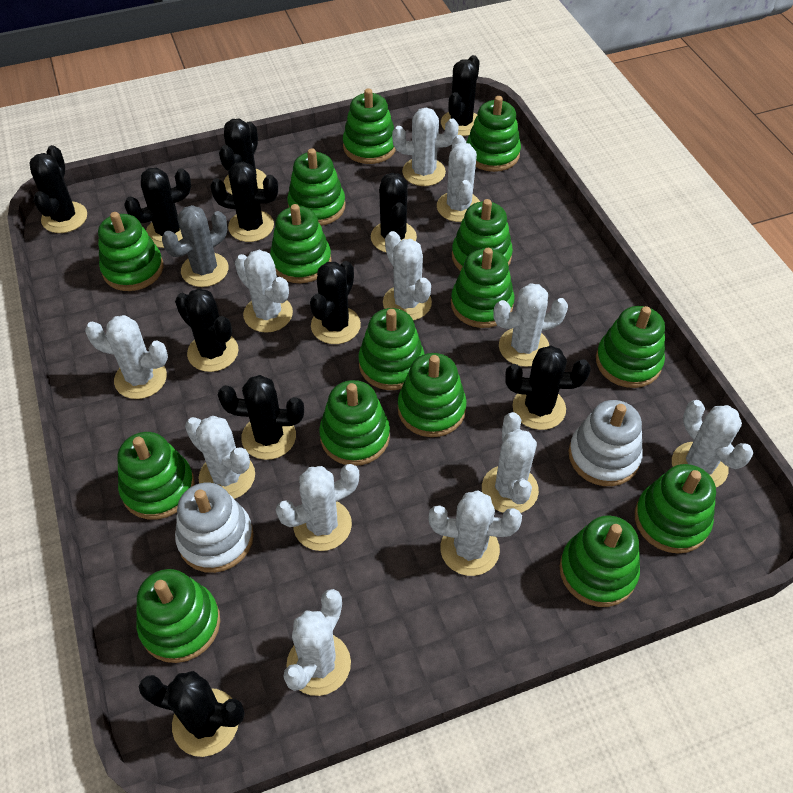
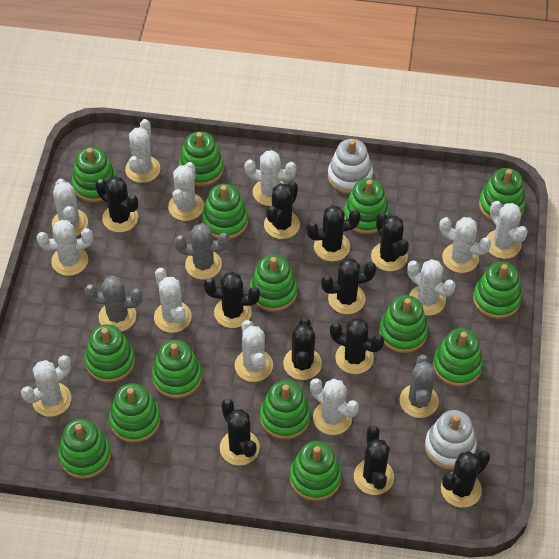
grey cactus: 1 -> 3

